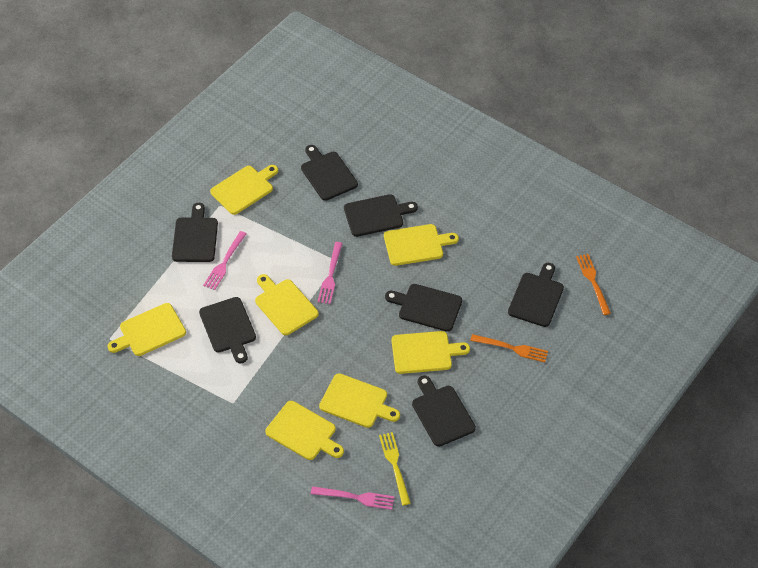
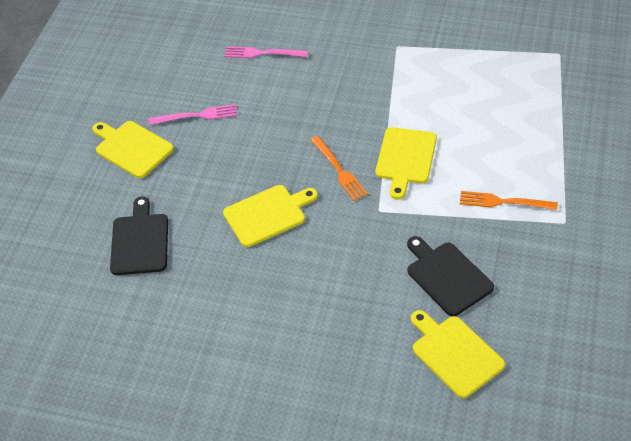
black cutting board: 7 -> 2
pink fork: 3 -> 2
yellow cutting board: 7 -> 4
yellow fork: 1 -> 0

